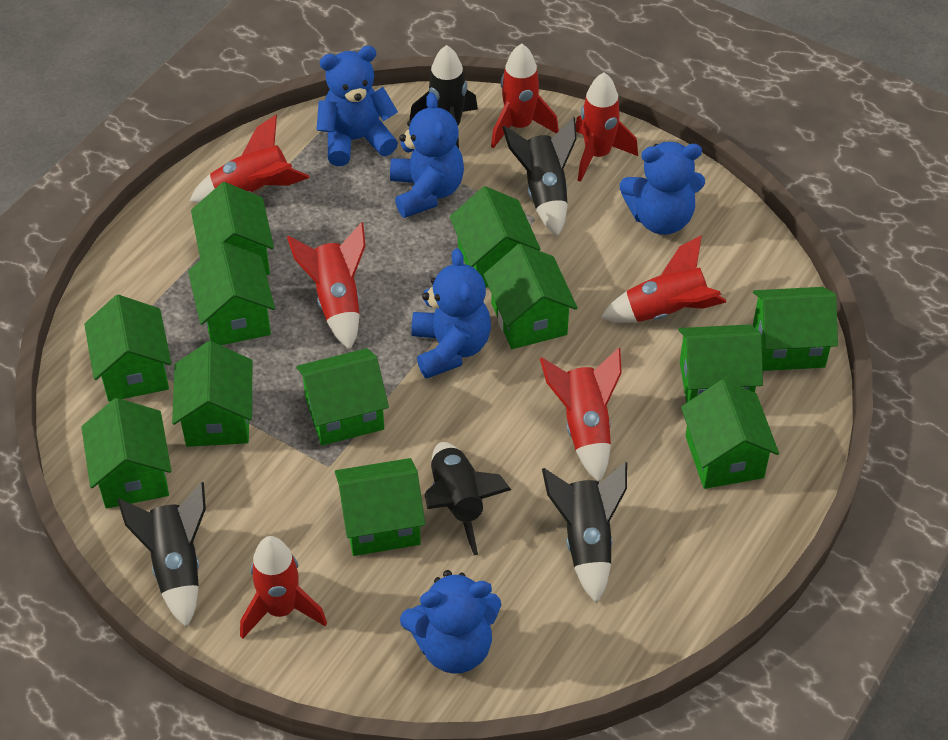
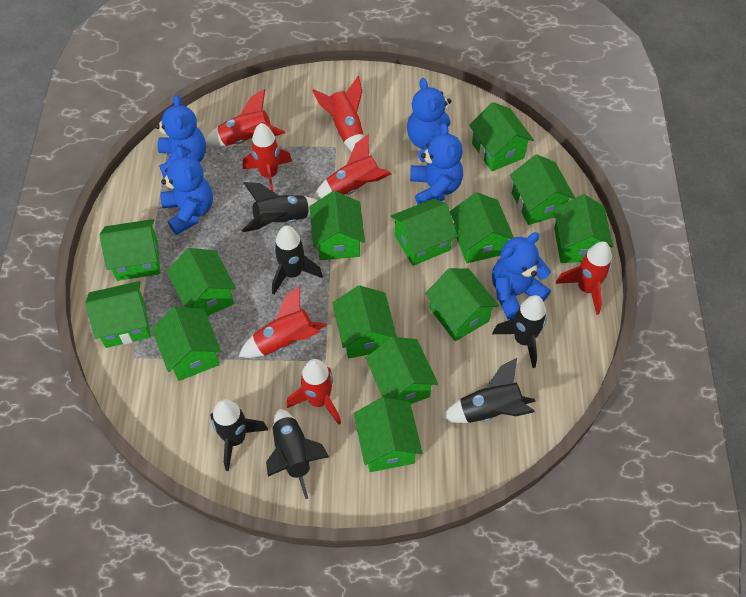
black rocket: 5 -> 6
green house: 12 -> 14

